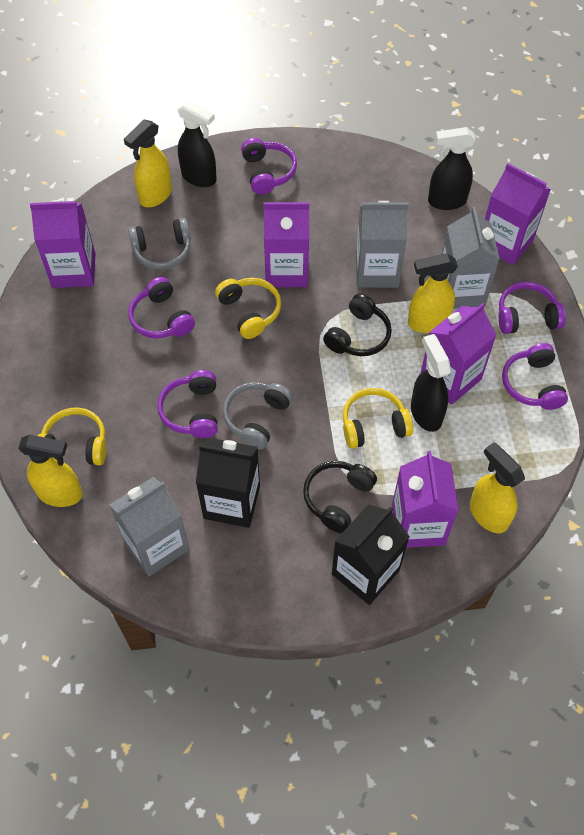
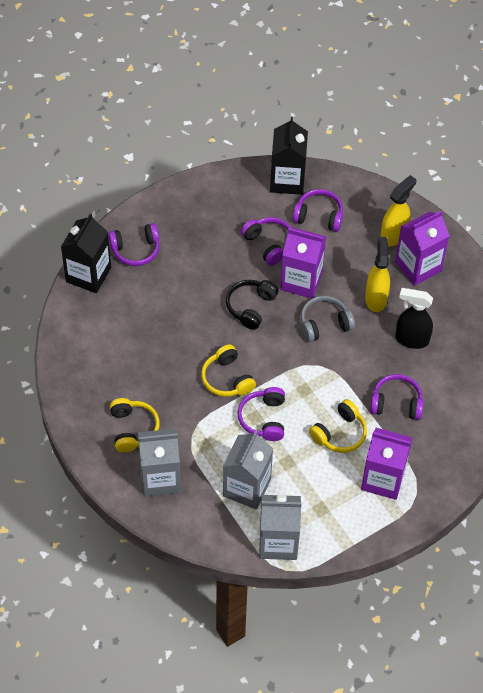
black headphones: 2 -> 1
black spray bottle: 3 -> 1
grey headphones: 2 -> 1
purple carton: 5 -> 3
yellow spray bottle: 4 -> 2

